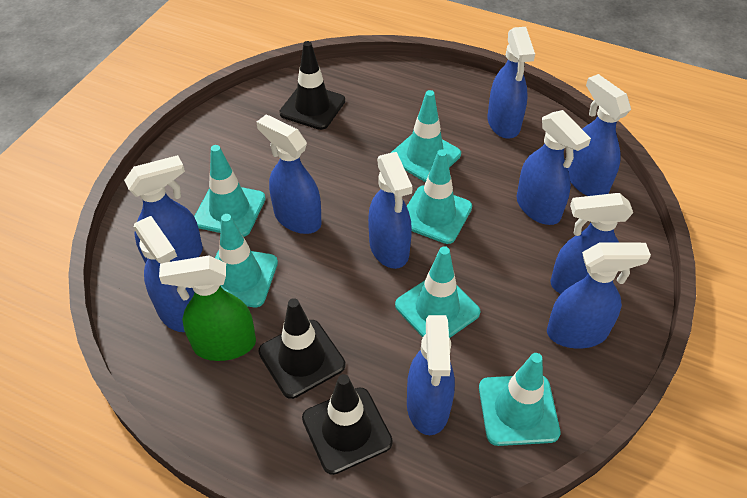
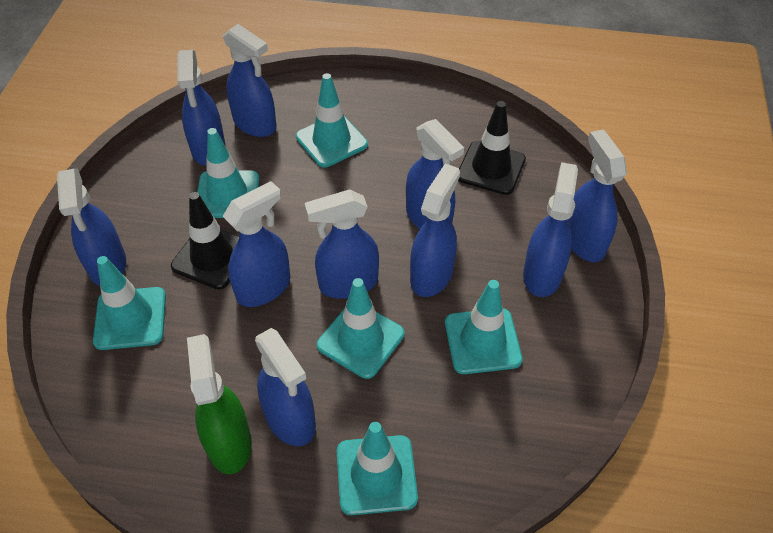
black traffic cone: 3 -> 2

